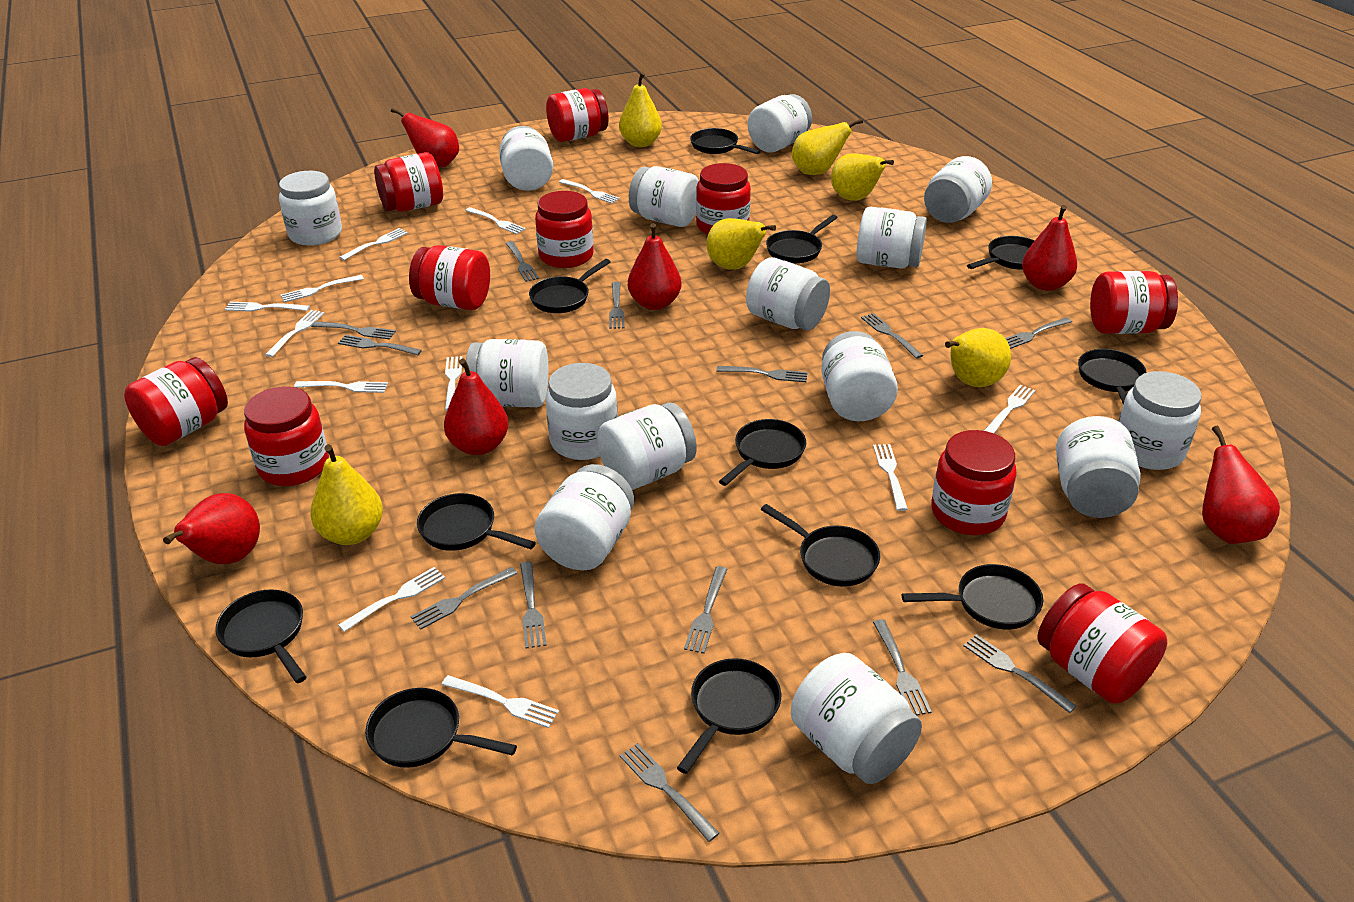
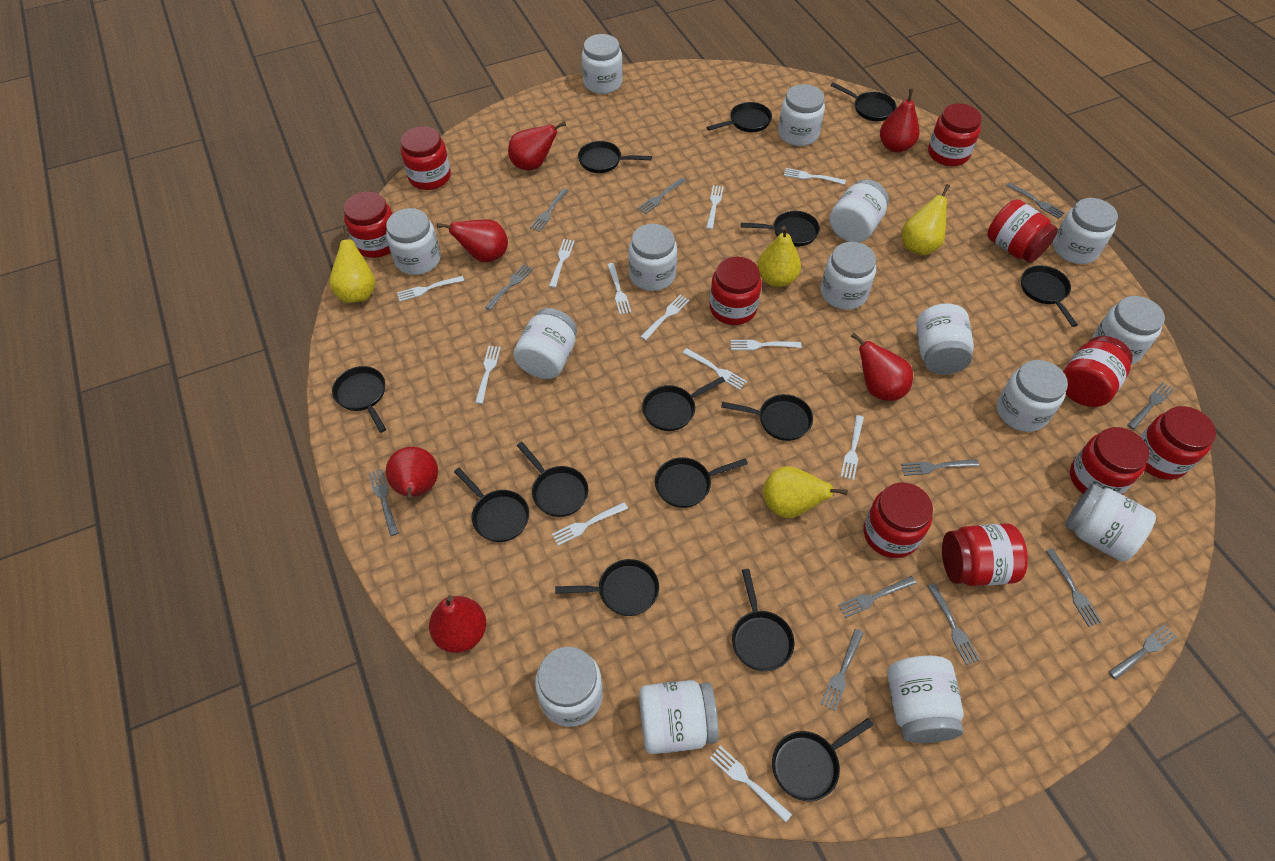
black pan: 12 -> 14
grey fork: 13 -> 12
yellow pear: 6 -> 4

